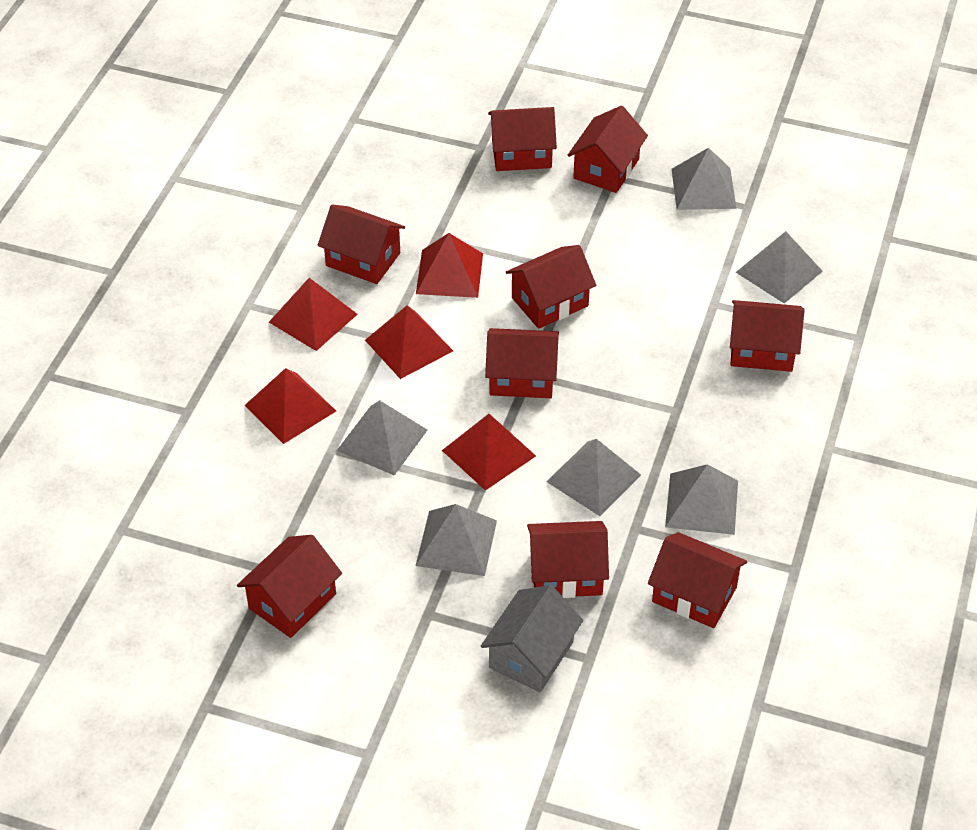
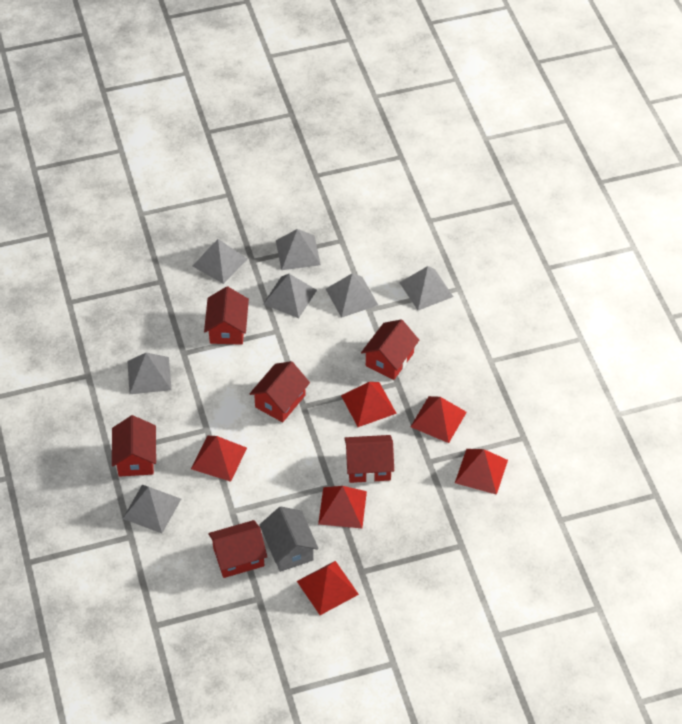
grey pyramid: 6 -> 7
red house: 9 -> 6
red pyramid: 5 -> 6

